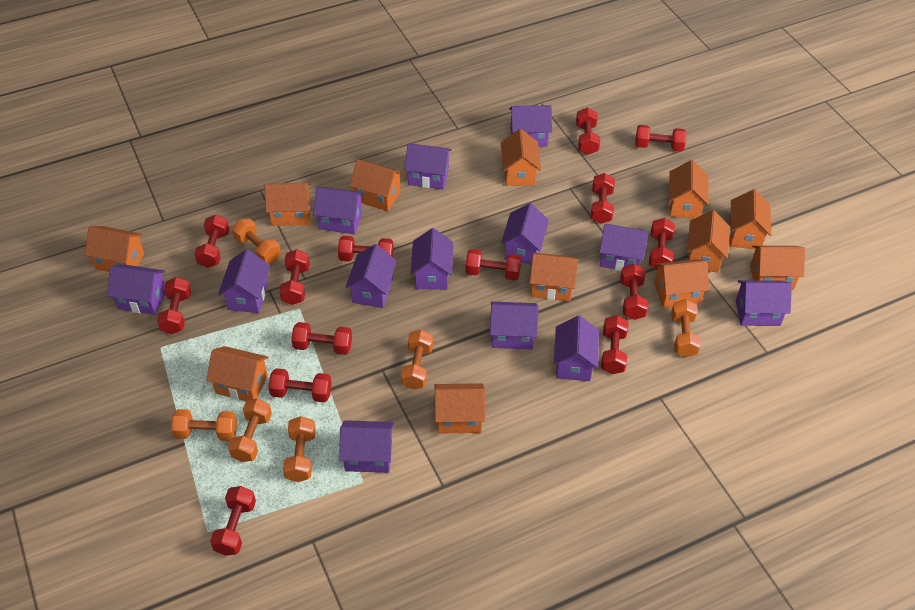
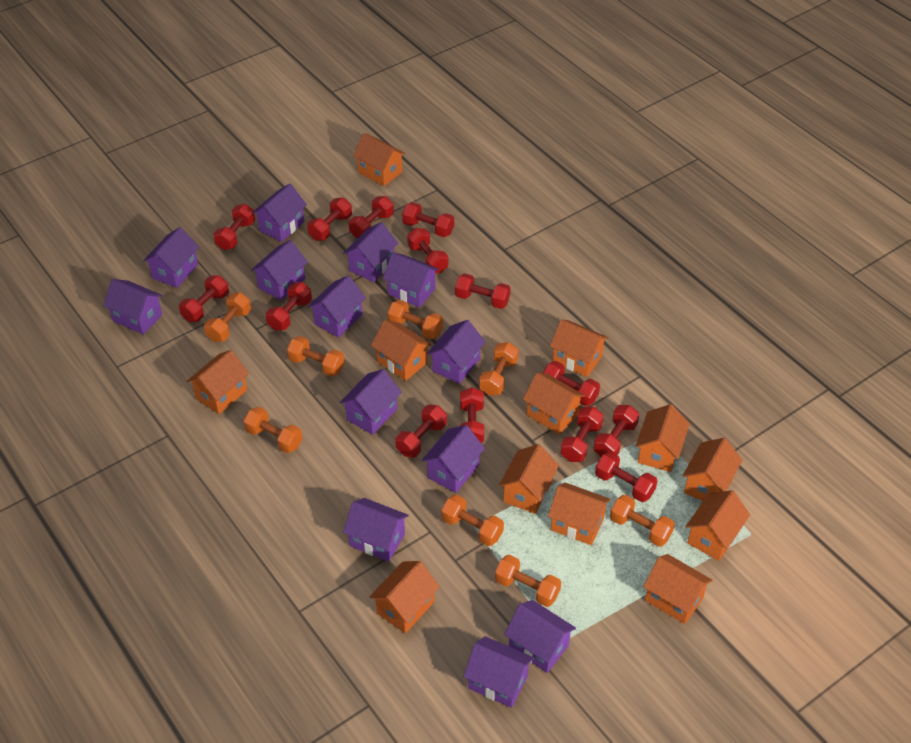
orange dumbbell: 6 -> 8

